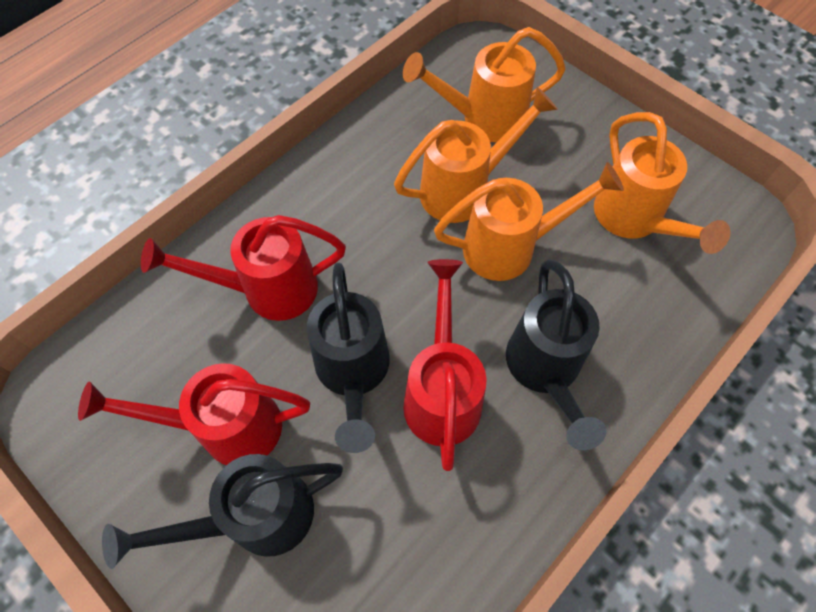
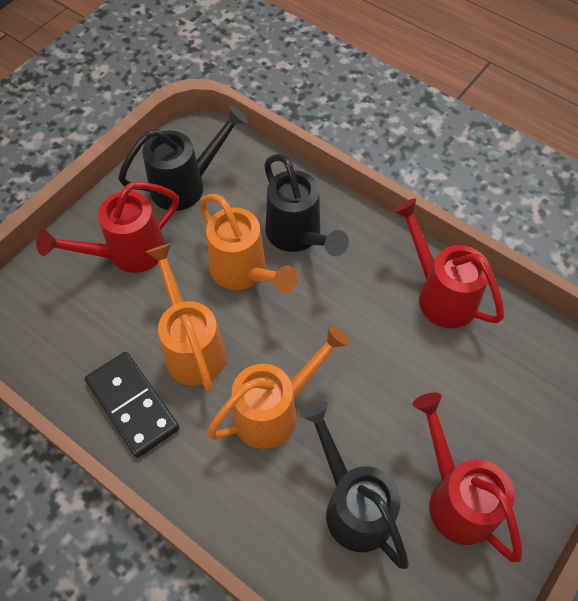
black domino: 0 -> 1
orange watering can: 4 -> 3

